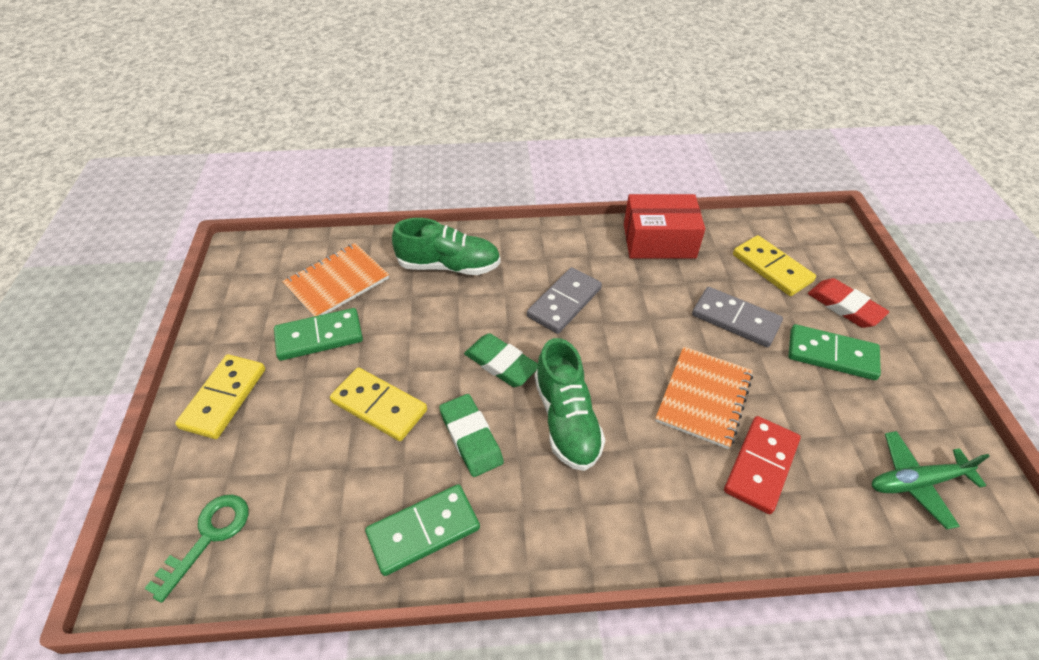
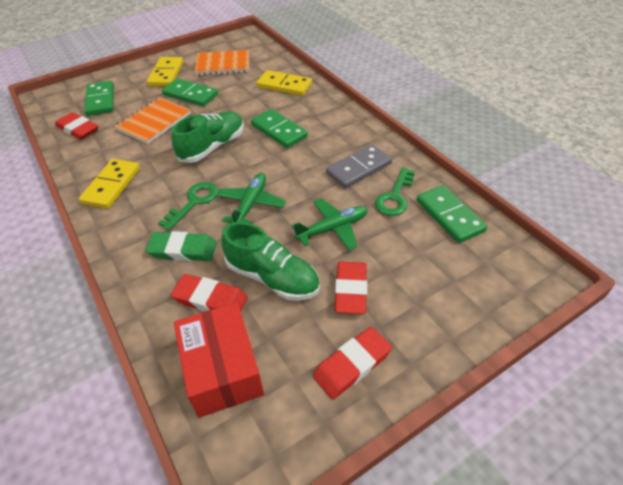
green domino: 3 -> 4
green eraser: 2 -> 1
green key: 1 -> 2
green plane: 1 -> 2
grey domino: 2 -> 1
red domino: 1 -> 0
red eraser: 1 -> 4

